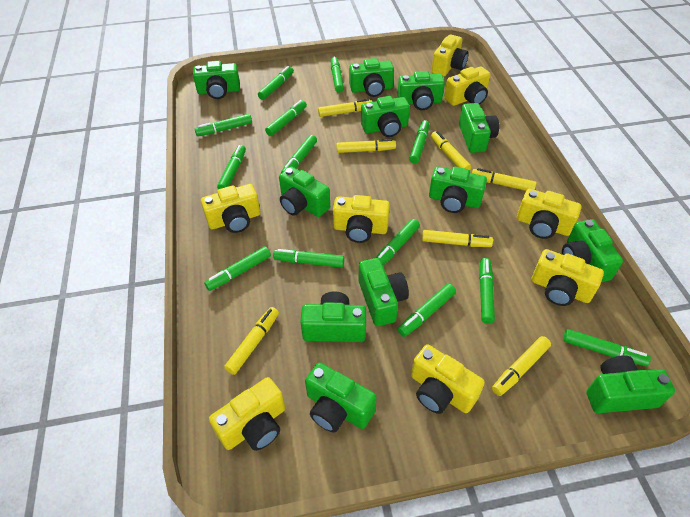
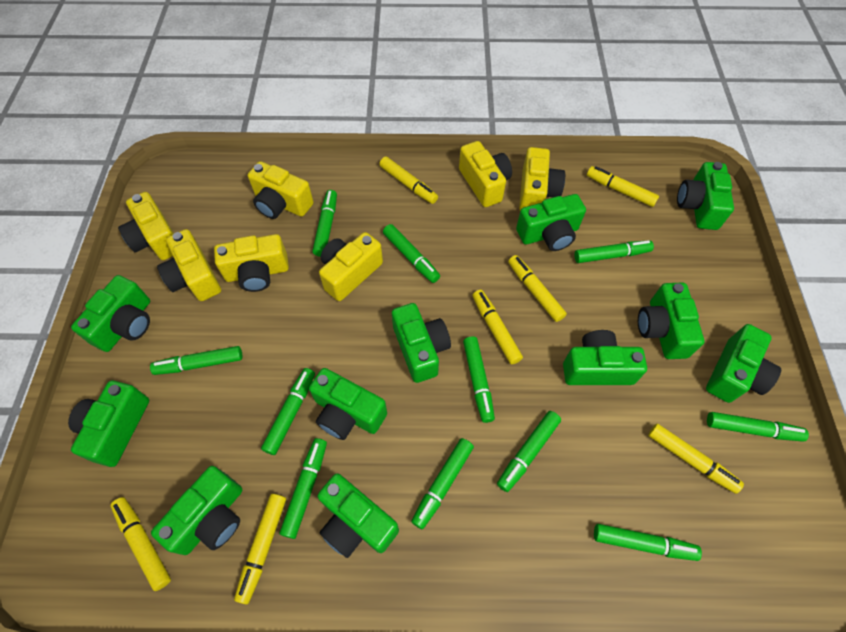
green camera: 12 -> 11
green marker: 13 -> 11
yellow camera: 8 -> 7

